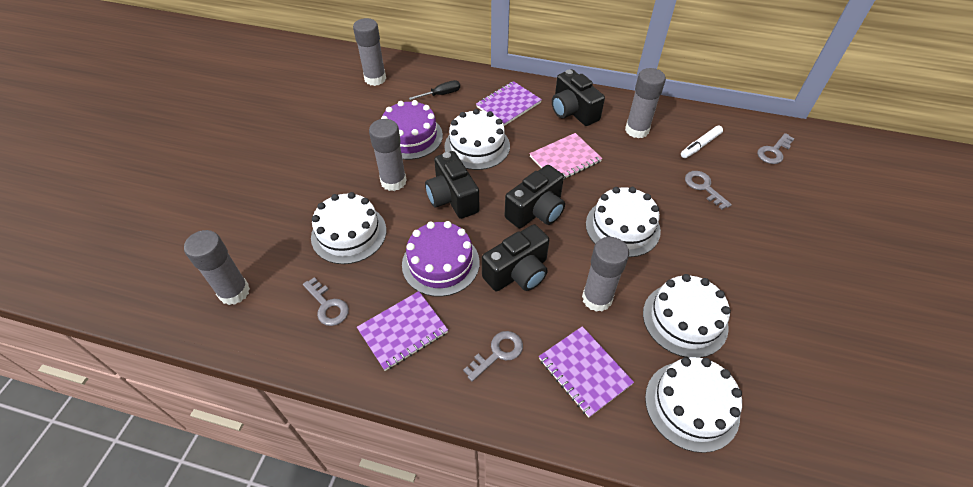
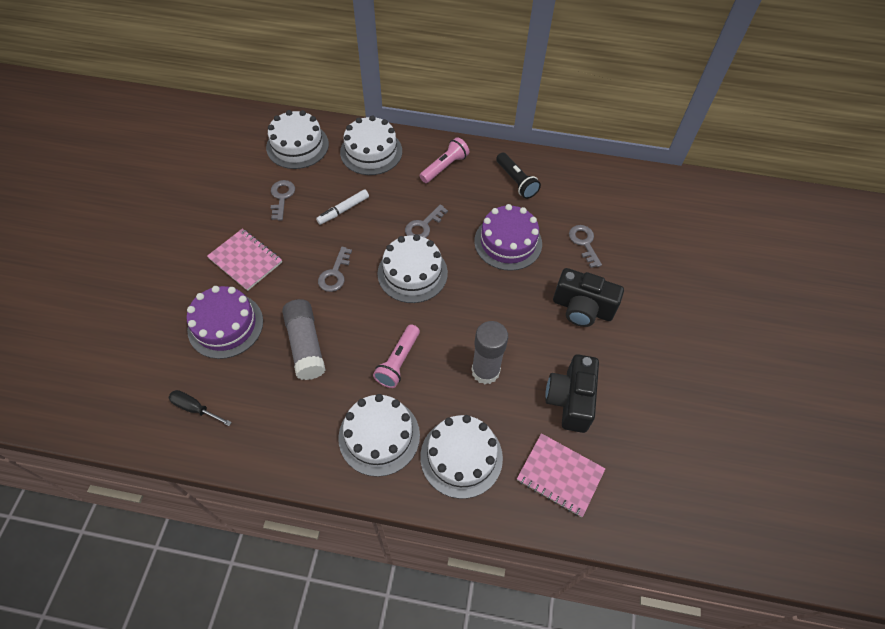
black camera: 4 -> 2
black flashlight: 0 -> 1
grey glue stick: 5 -> 2
pink flashlight: 0 -> 2
pink notebook: 1 -> 2
purple notebook: 3 -> 0

